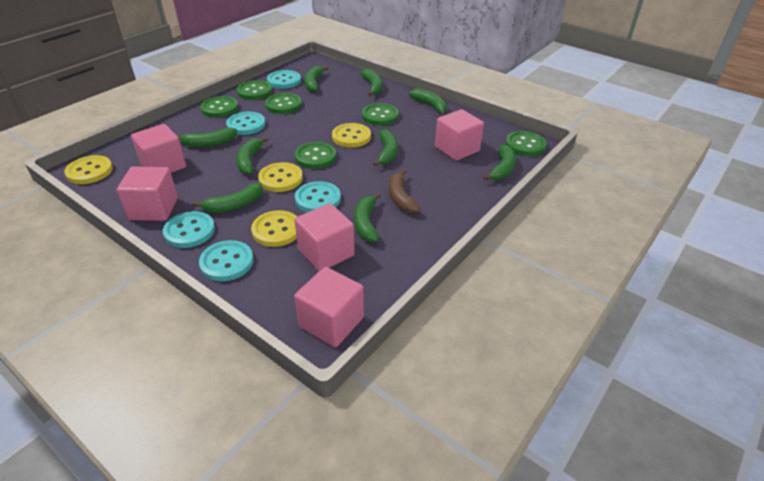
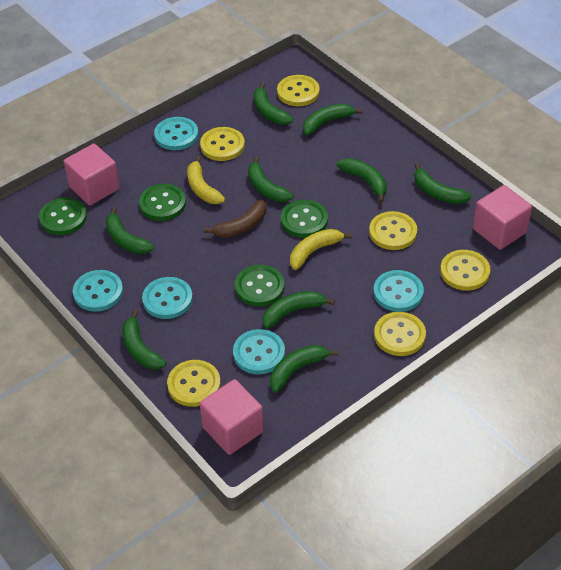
green button: 6 -> 4
pink cube: 5 -> 3
yellow banana: 0 -> 2
yellow button: 4 -> 6

